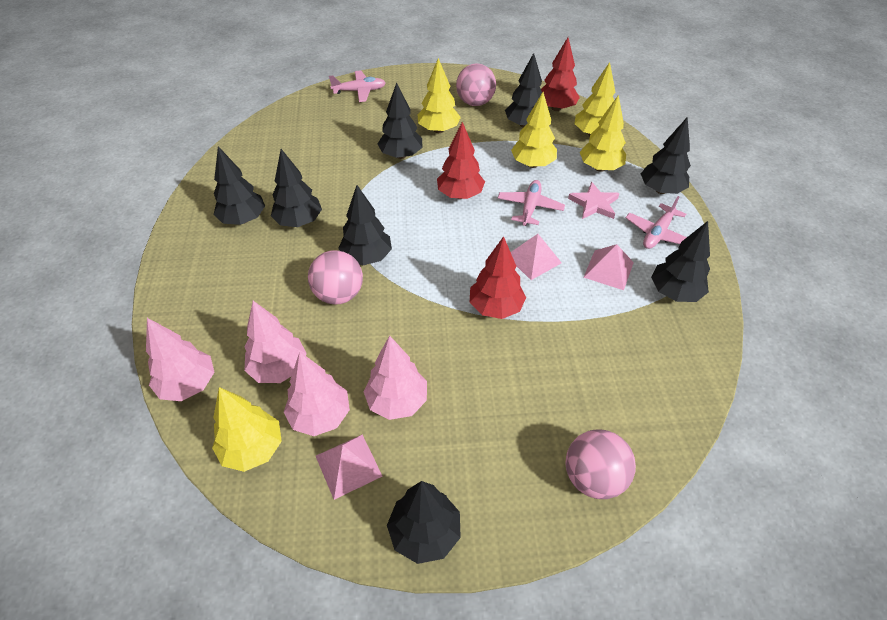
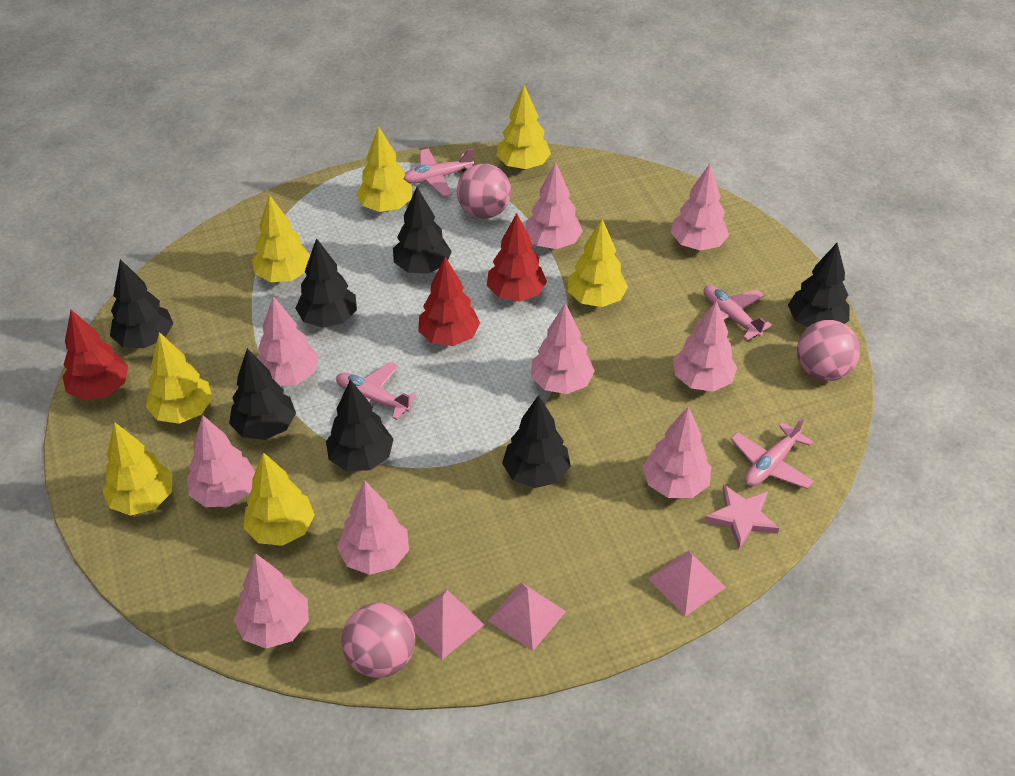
black tree: 8 -> 7
pink plane: 3 -> 4
pink tree: 4 -> 9
yellow tree: 5 -> 7

